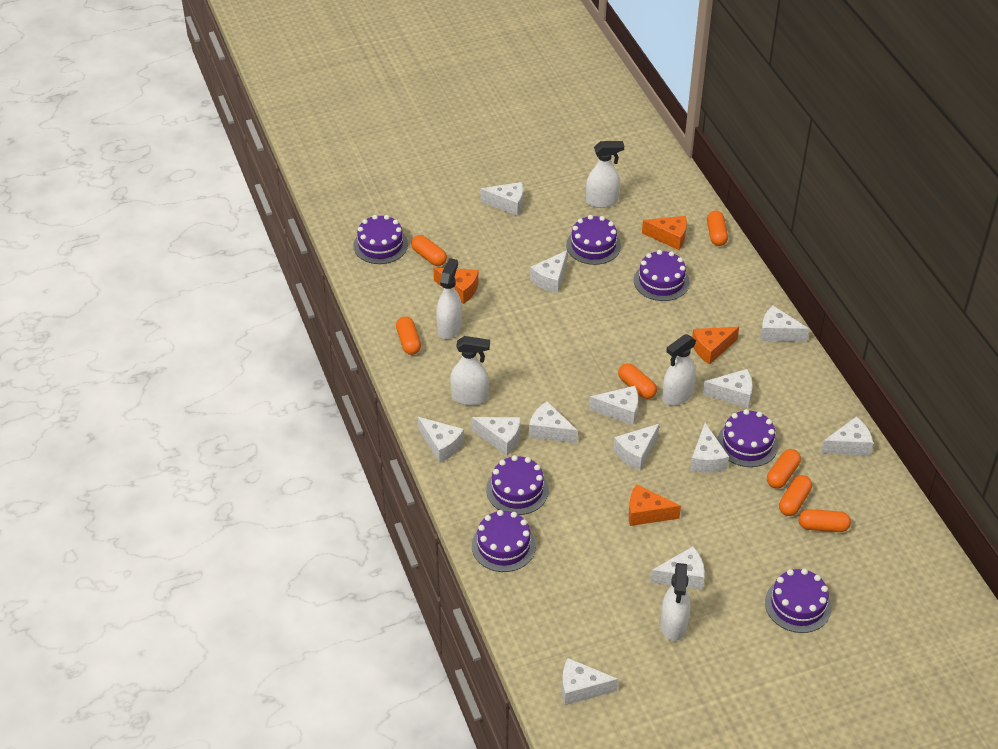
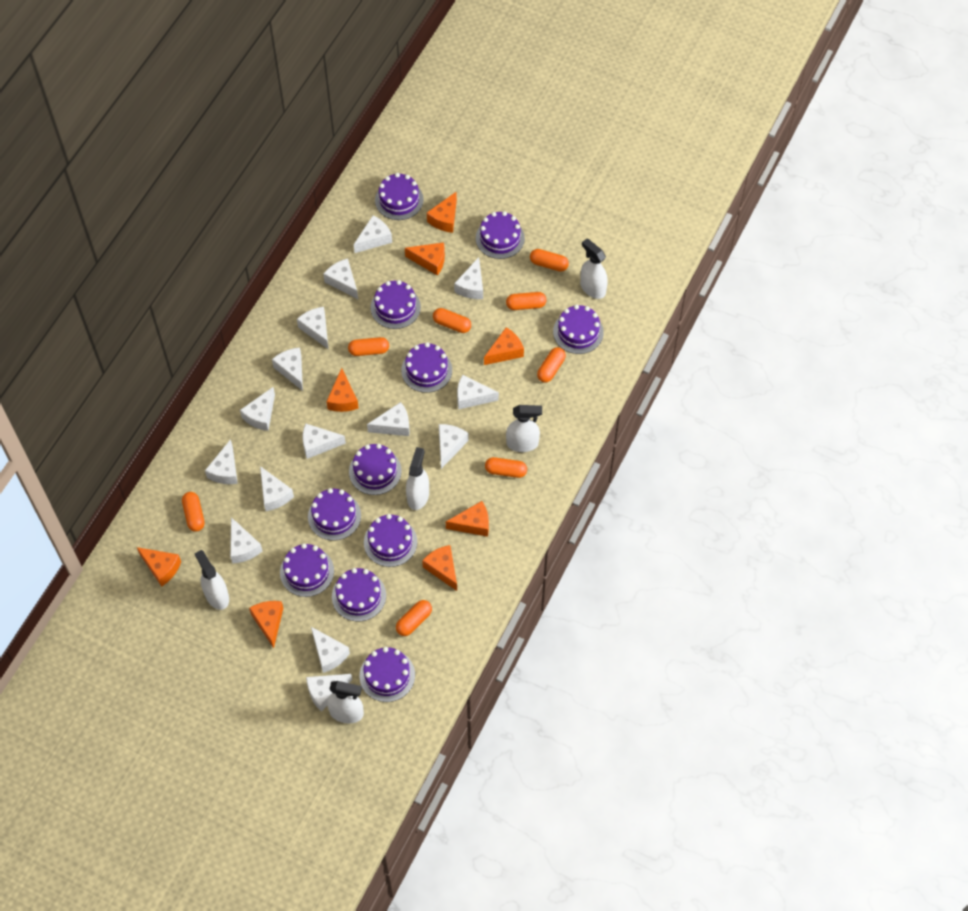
orange capsule: 7 -> 8
orange cheese: 4 -> 8
purple cake: 7 -> 11
white cheese: 13 -> 15

